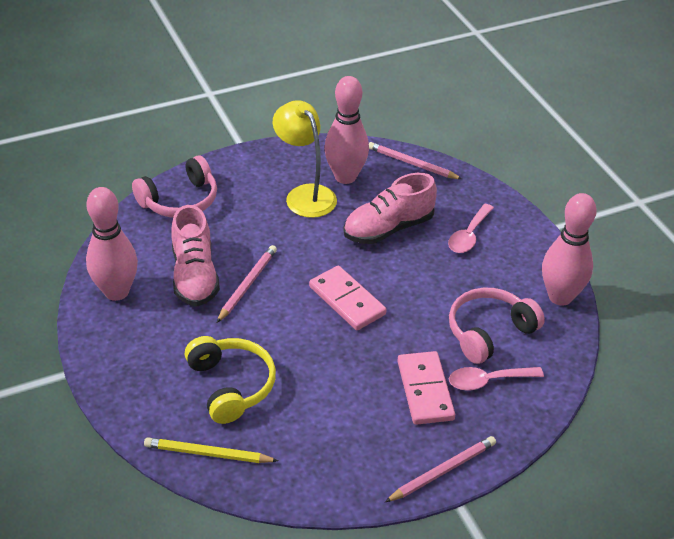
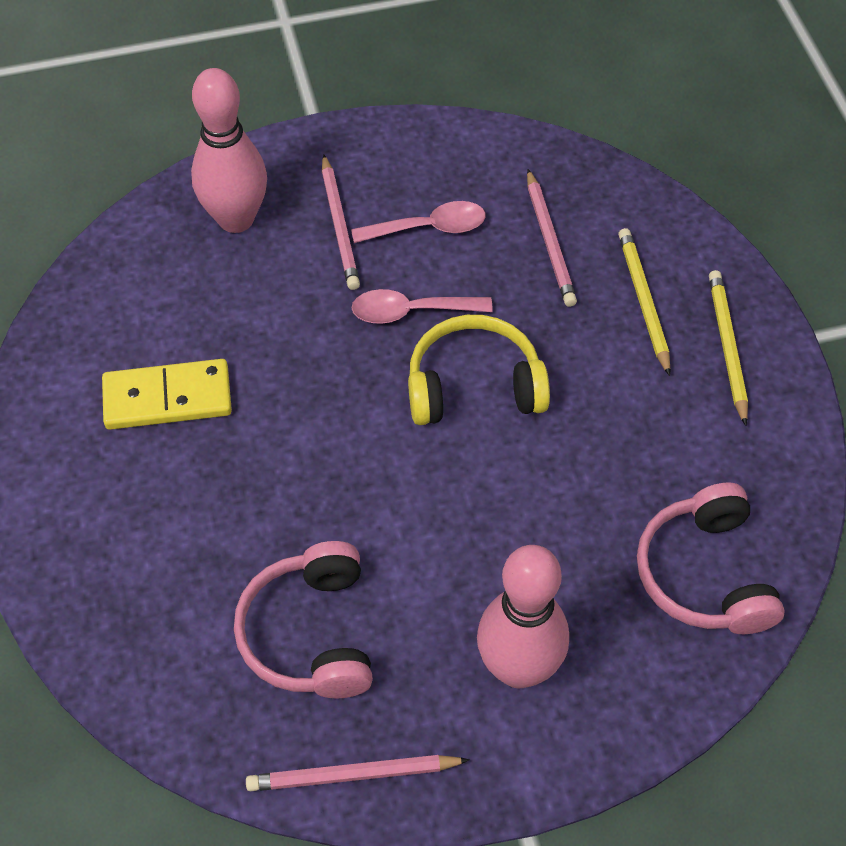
pink bowling pin: 3 -> 2
pink domino: 2 -> 0
pink shoe: 2 -> 0
yellow domino: 0 -> 1
yellow lamp: 1 -> 0
yellow pencil: 1 -> 2

